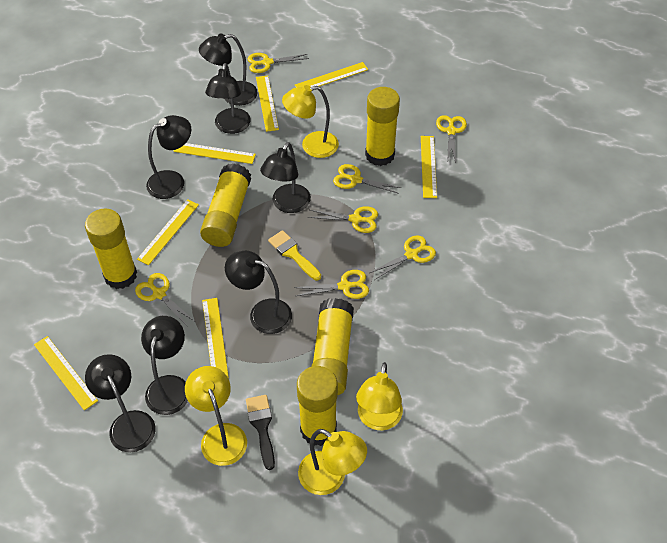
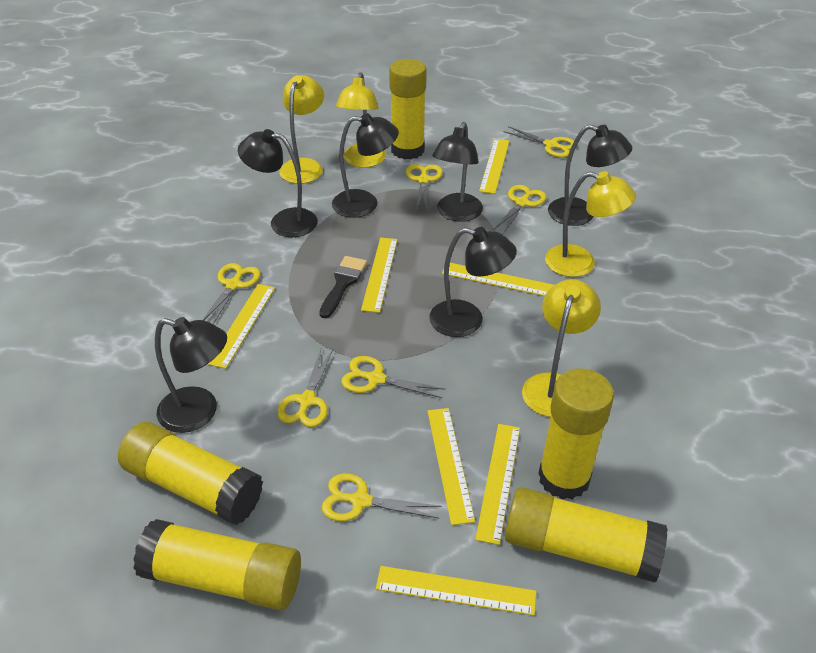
black lamp: 7 -> 6
yellow brush: 1 -> 0

